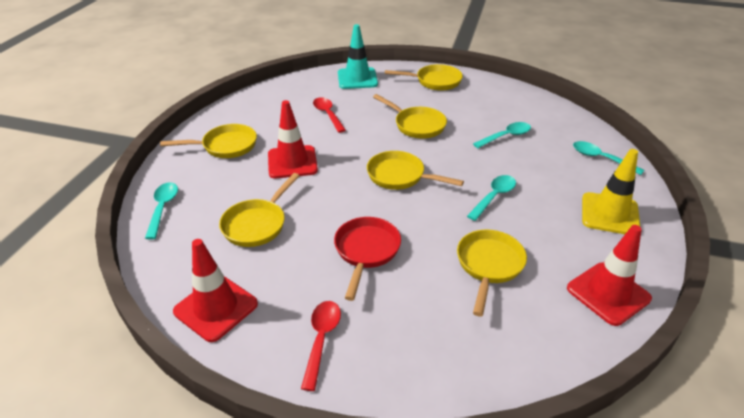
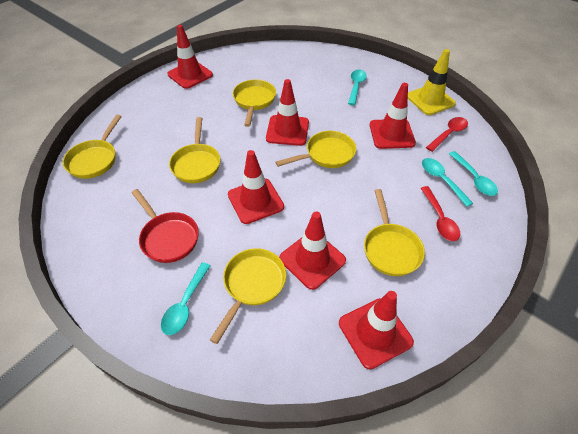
red traffic cone: 3 -> 6
turquoise traffic cone: 1 -> 0

